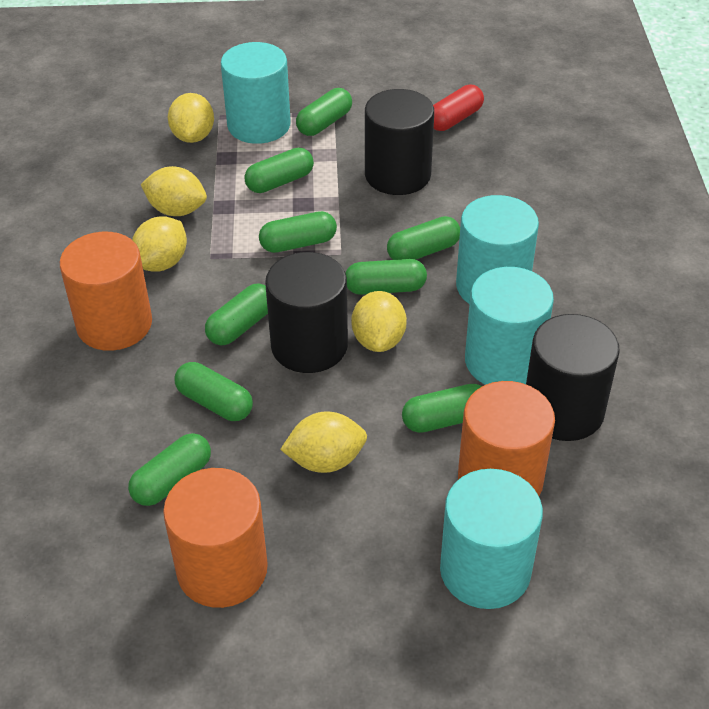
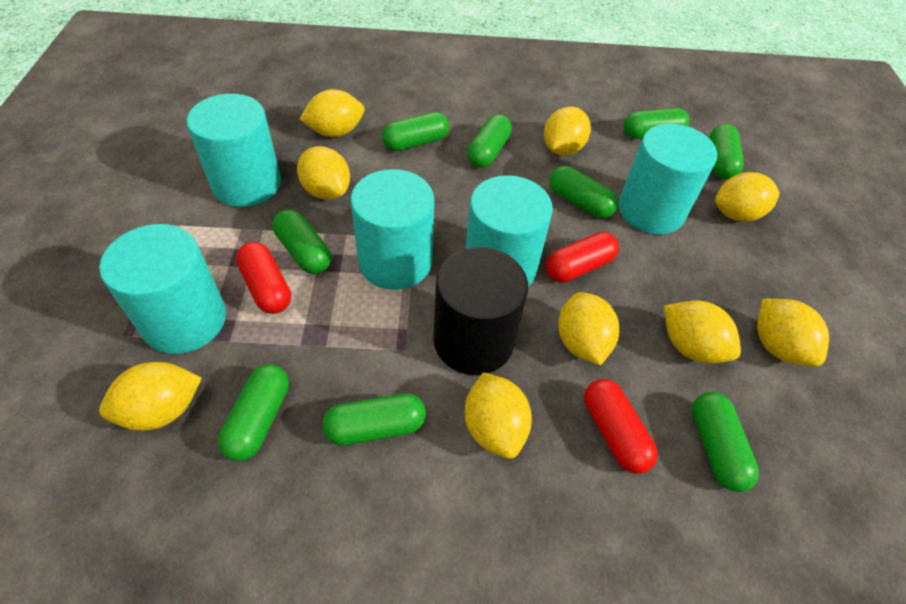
black cylinder: 3 -> 1
orange cylinder: 3 -> 0
red capsule: 1 -> 3
turquoise cylinder: 4 -> 5
yellow lemon: 5 -> 9

